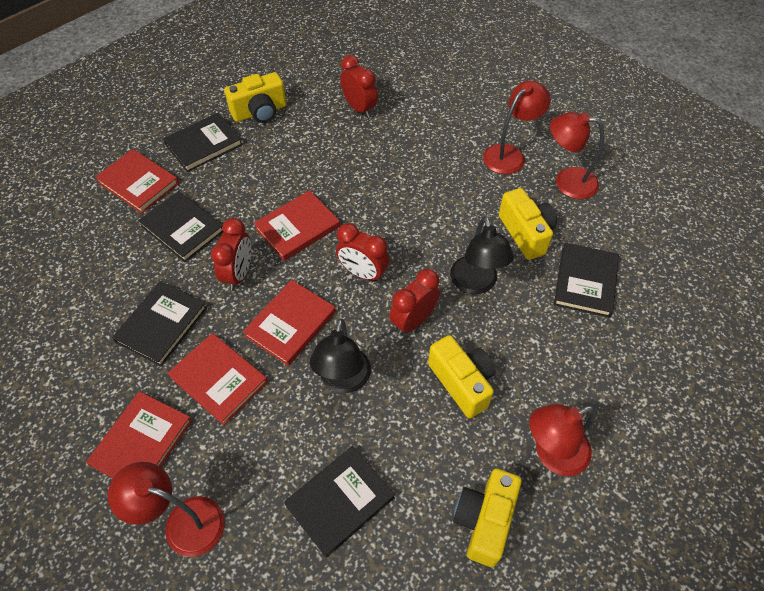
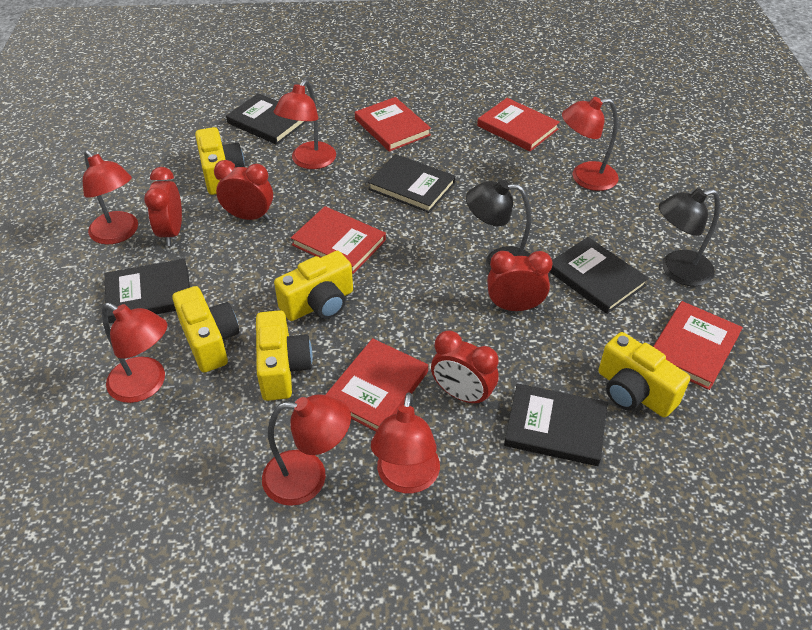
red lamp: 4 -> 6
yellow camera: 4 -> 5

